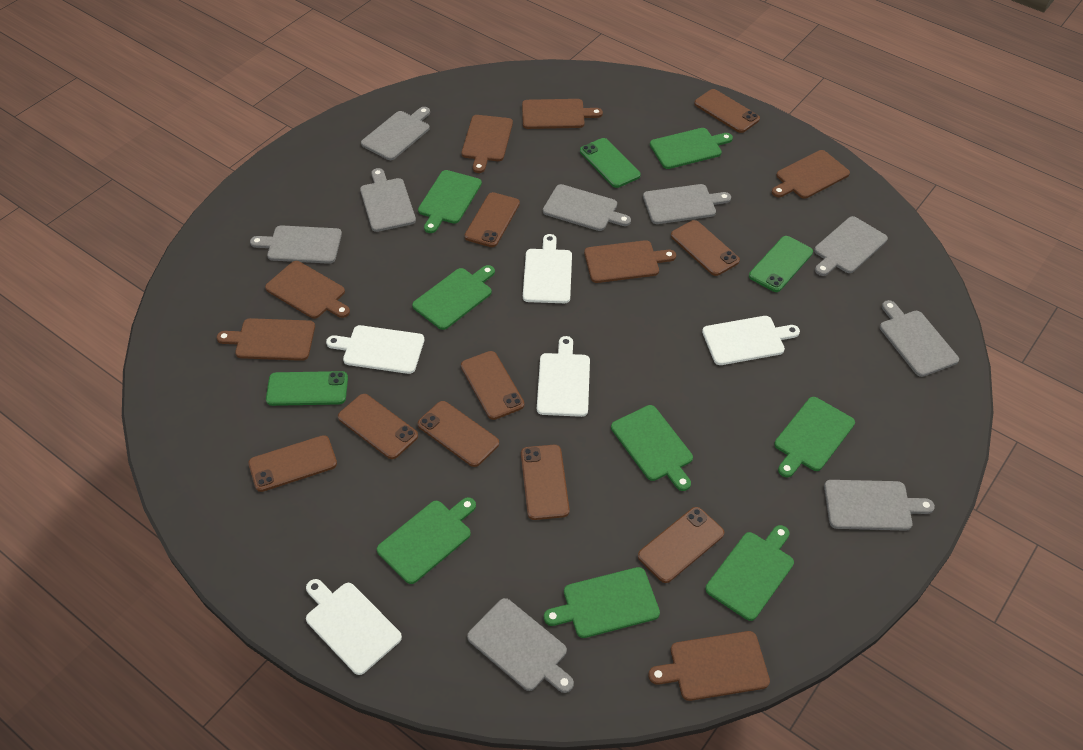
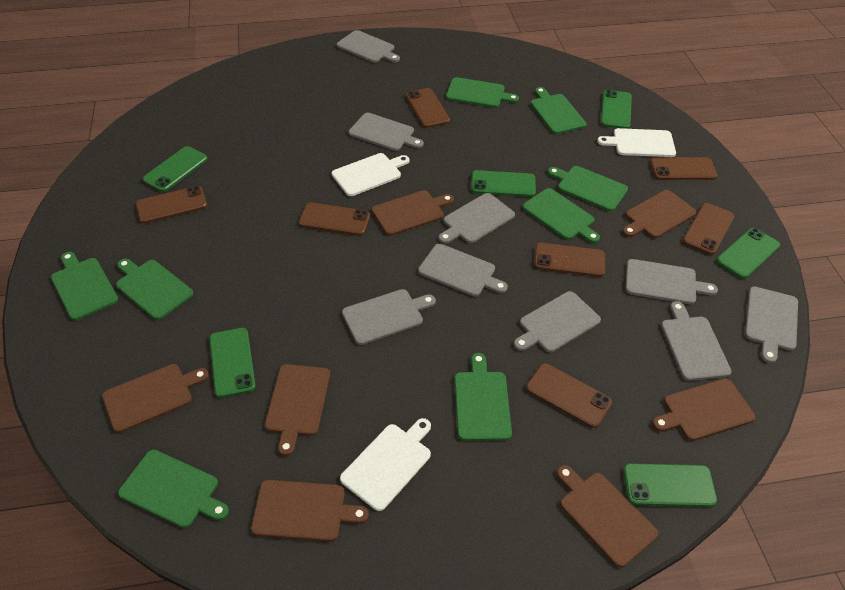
brown phone: 9 -> 7
green phone: 3 -> 6
white cutting board: 5 -> 3

